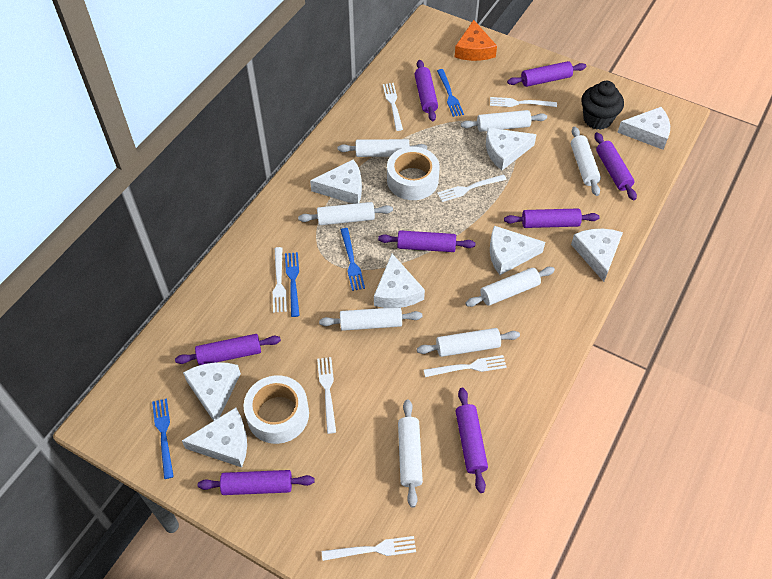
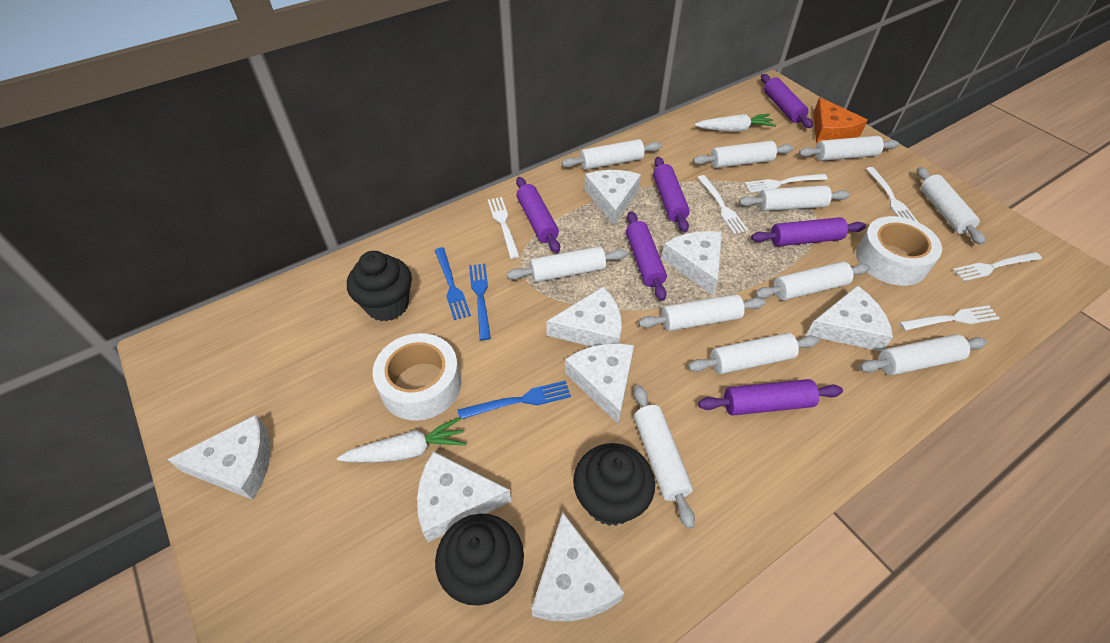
black cupcake: 1 -> 3
blue fork: 4 -> 3
purple rolling pin: 8 -> 6
white carrot: 0 -> 2
white fork: 7 -> 6
white rolling pin: 8 -> 11

